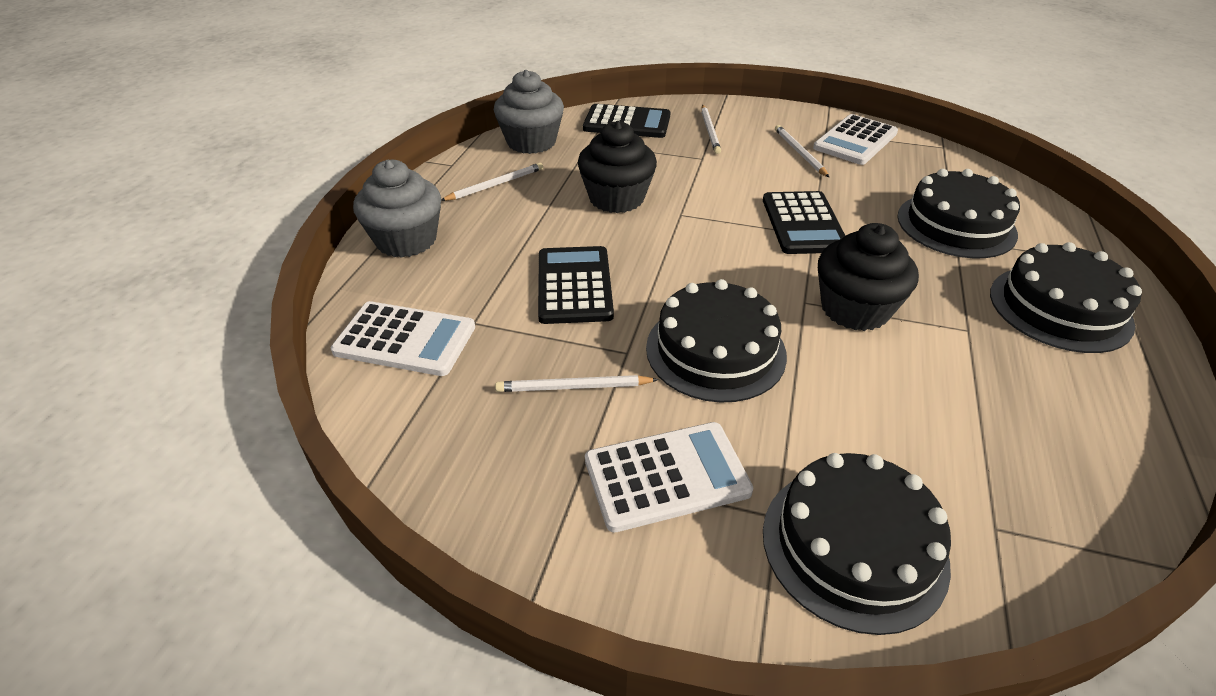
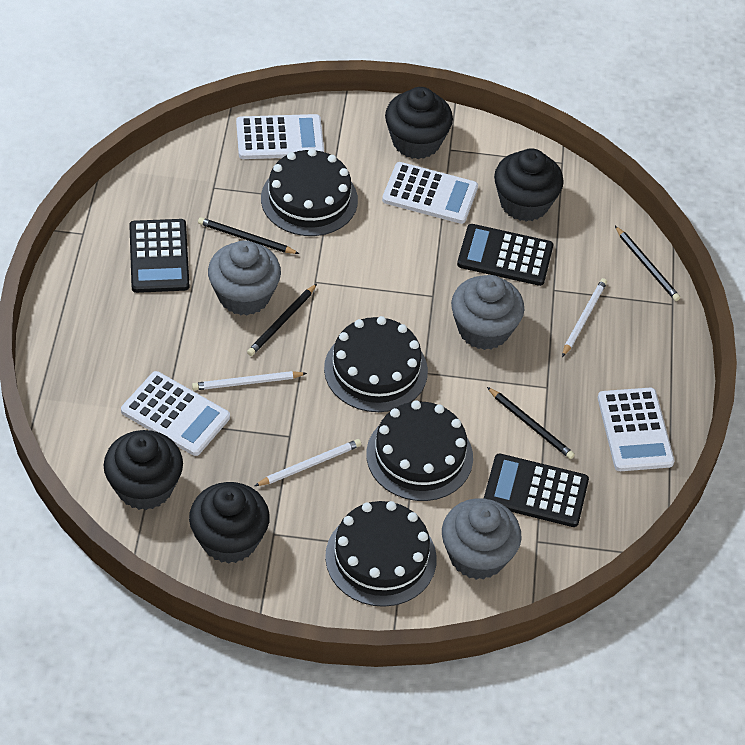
black cupcake: 2 -> 4
black pencil: 0 -> 4
grey cupcake: 2 -> 3
white calculator: 3 -> 4
white pencil: 4 -> 3

